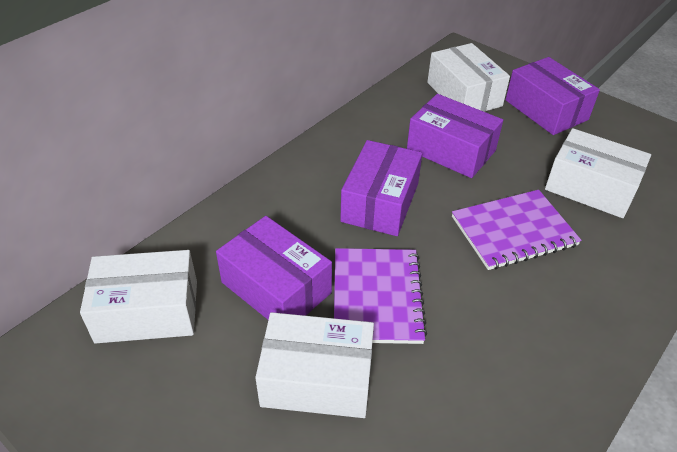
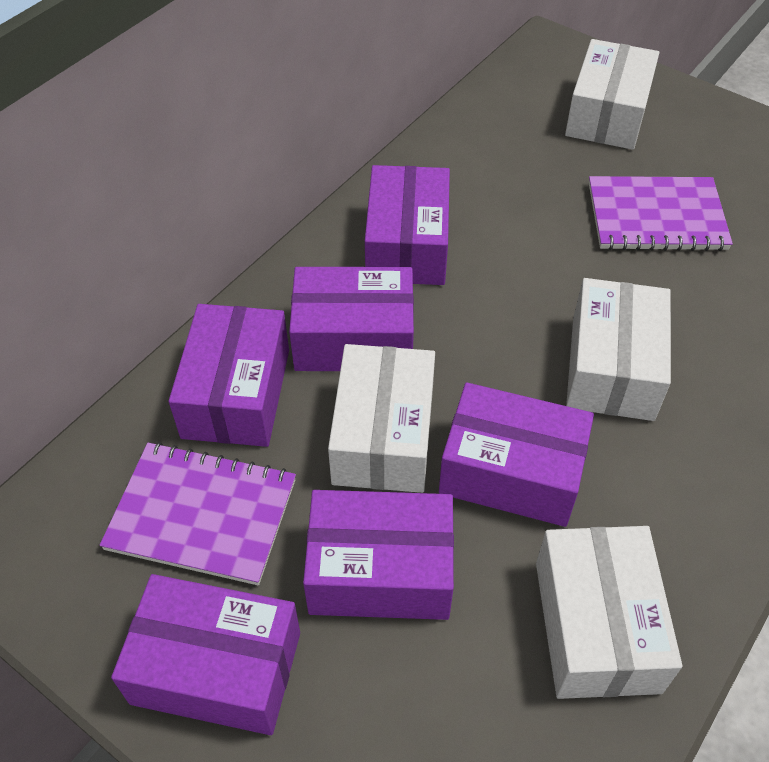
purple box: 4 -> 6

